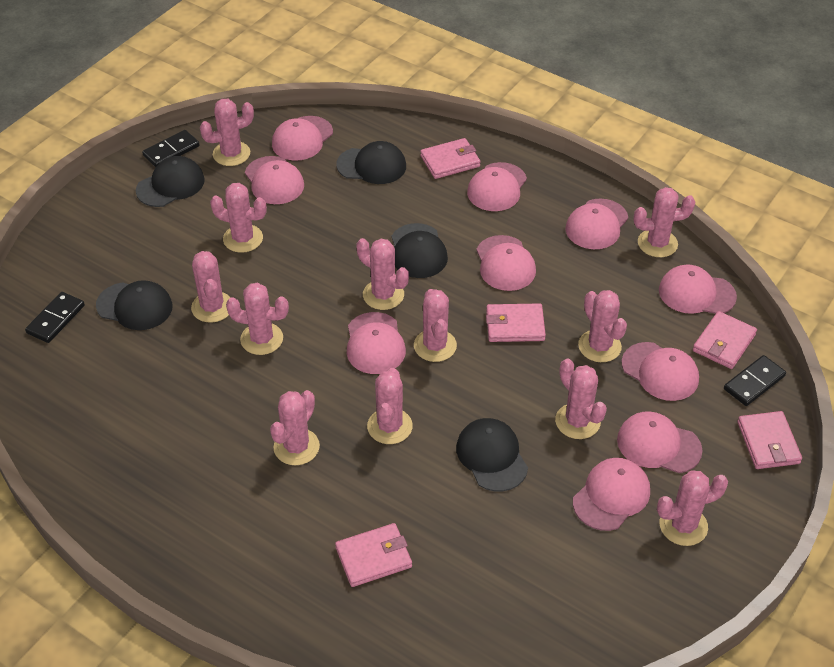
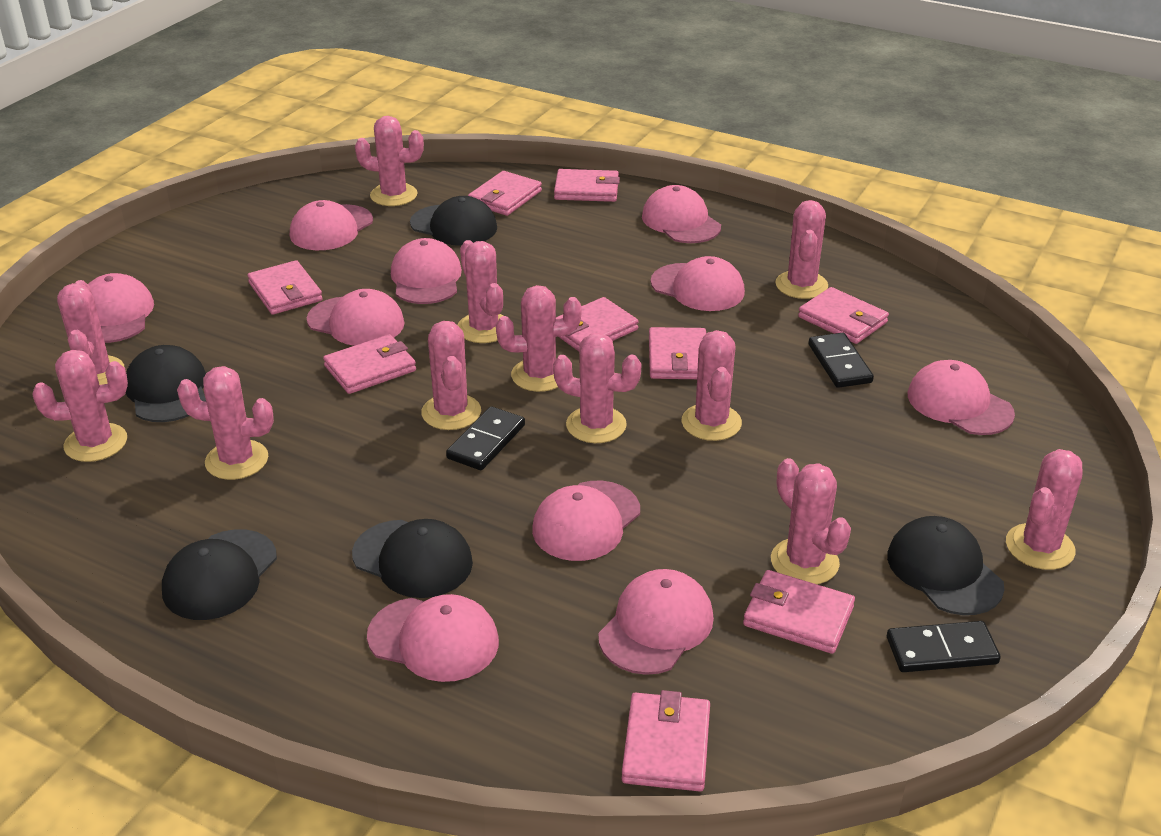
pink wallet: 5 -> 9

